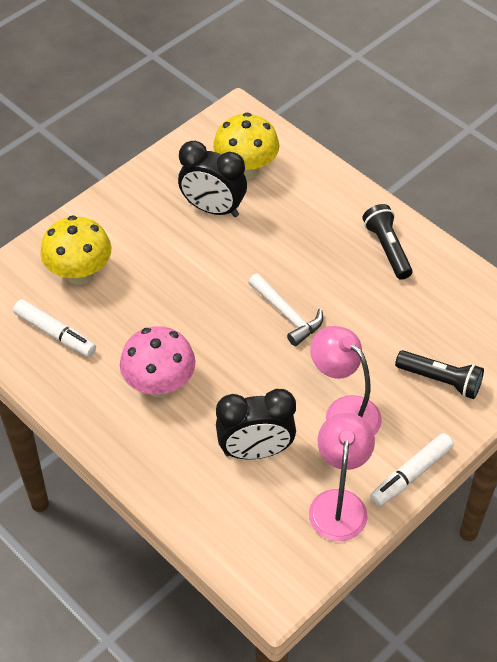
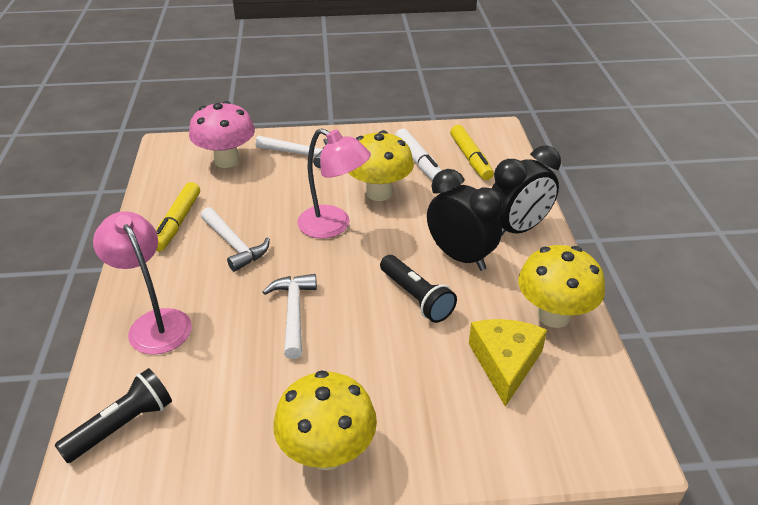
white hammer: 1 -> 3
white marker: 2 -> 1
yellow cheese: 0 -> 1
yellow marker: 0 -> 2
yellow mushroom: 2 -> 3

